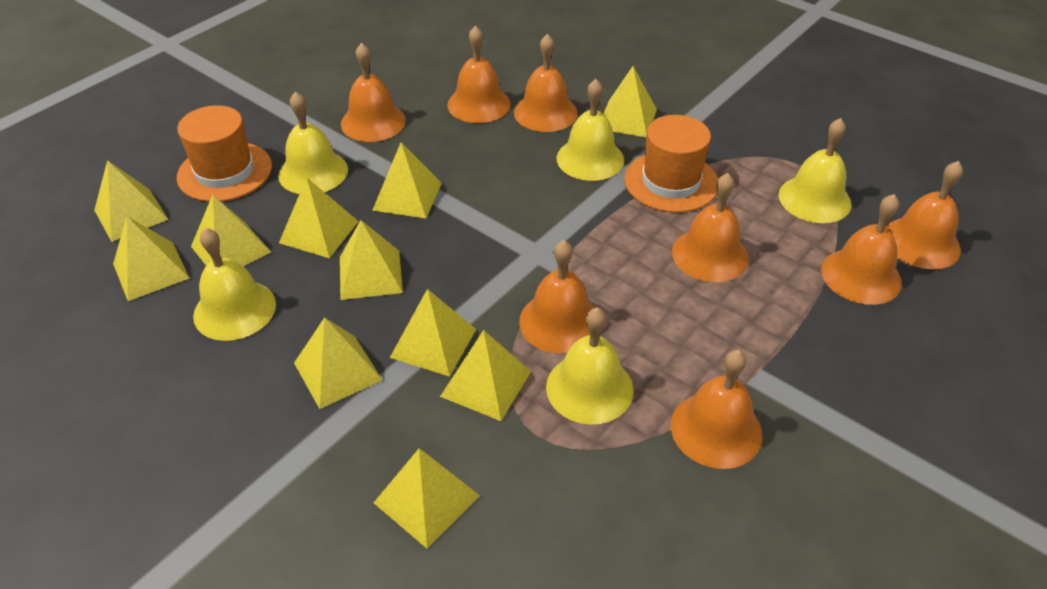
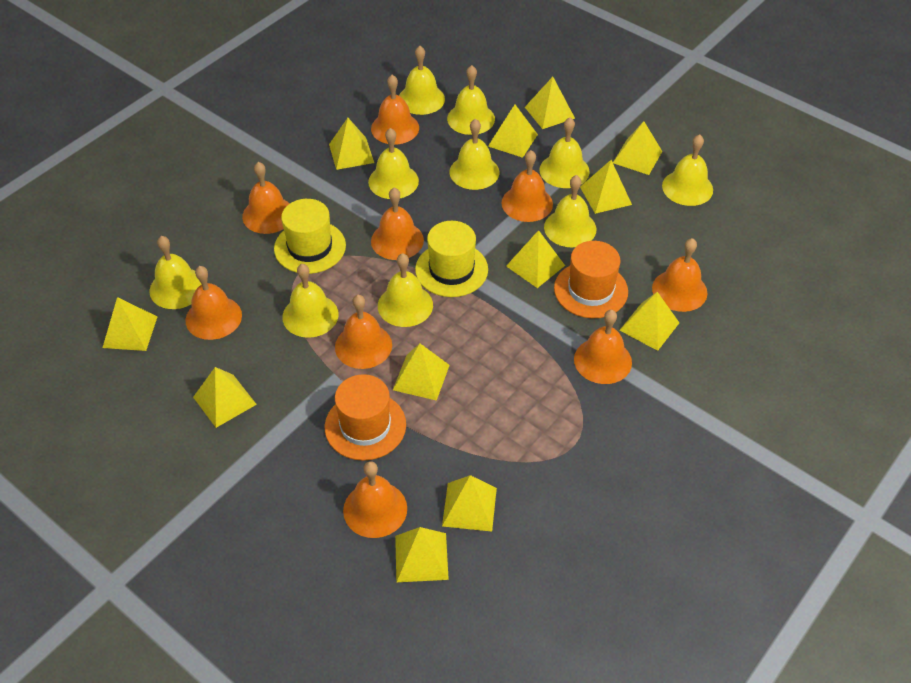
orange bell: 8 -> 9
yellow bell: 5 -> 10
yellow hat: 0 -> 2
yellow pyramid: 11 -> 12

